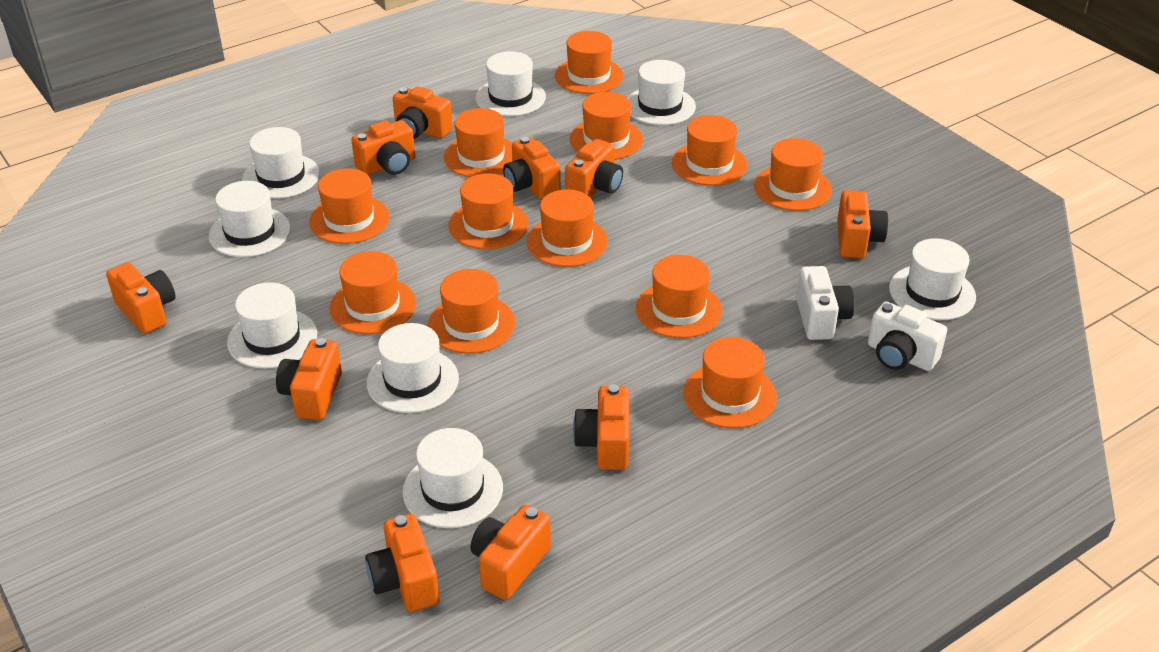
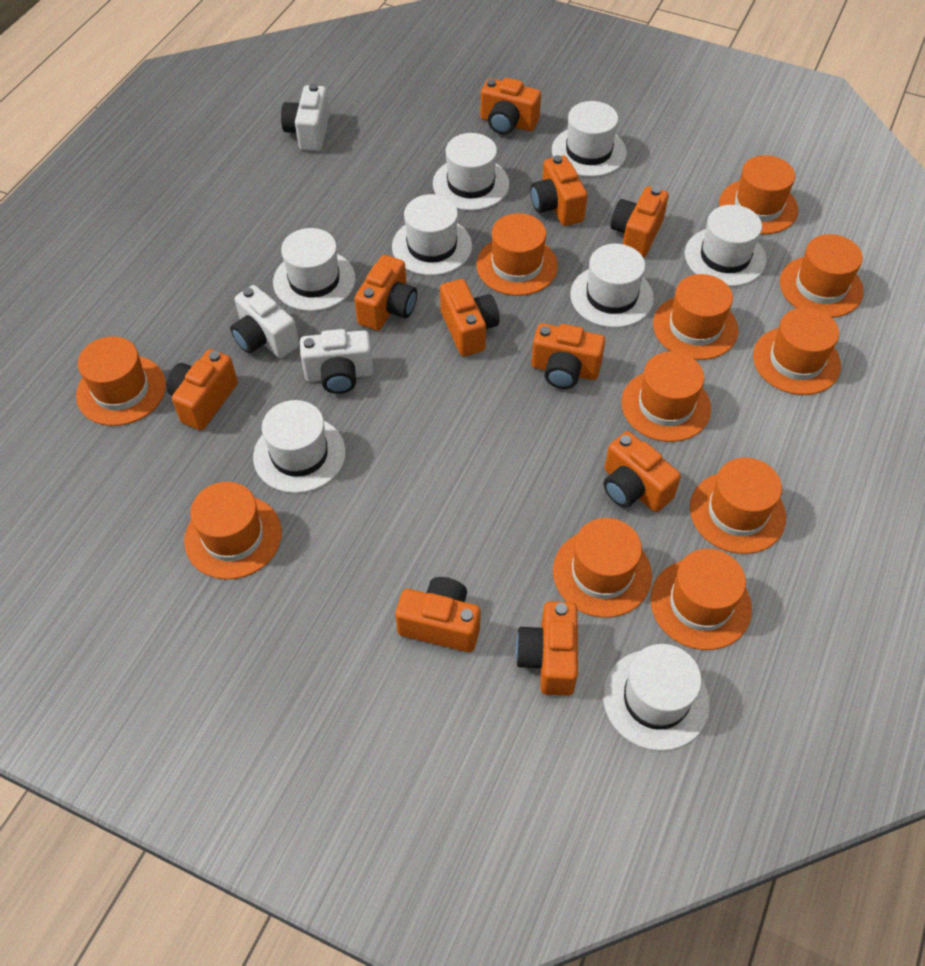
orange hat: 12 -> 11
white camera: 2 -> 3

